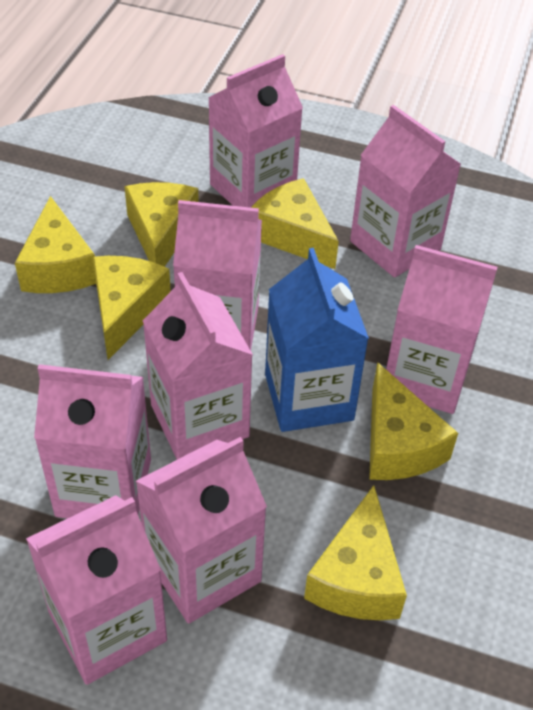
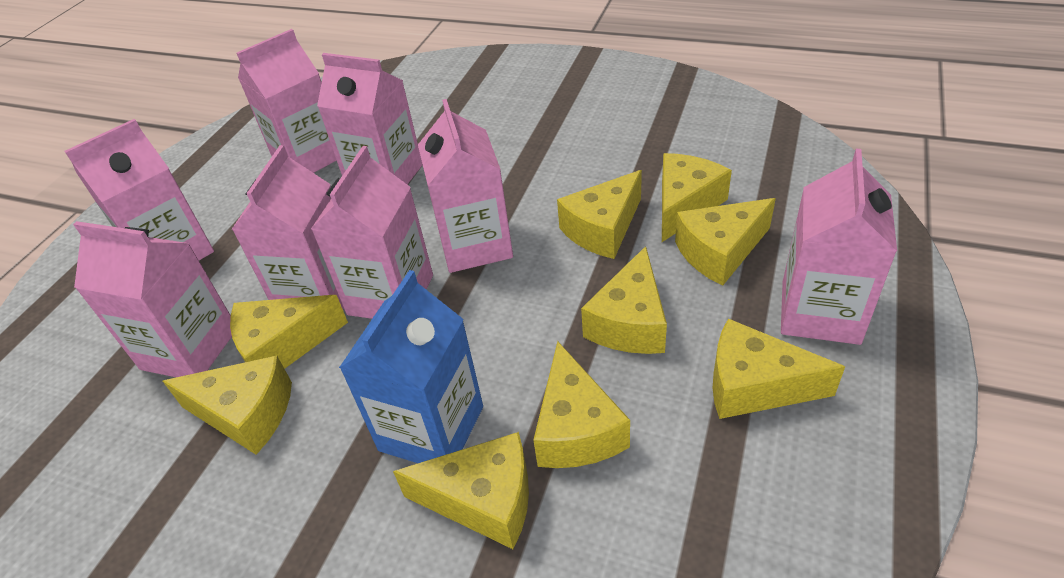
yellow cheese: 6 -> 9

